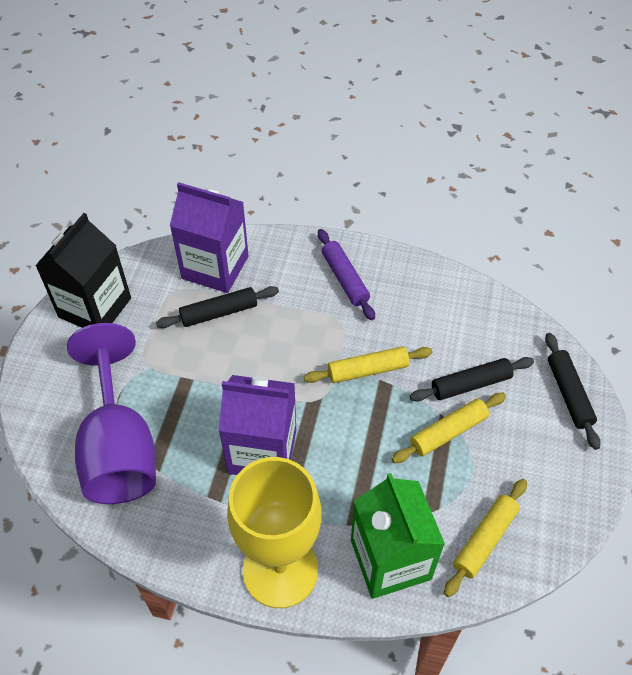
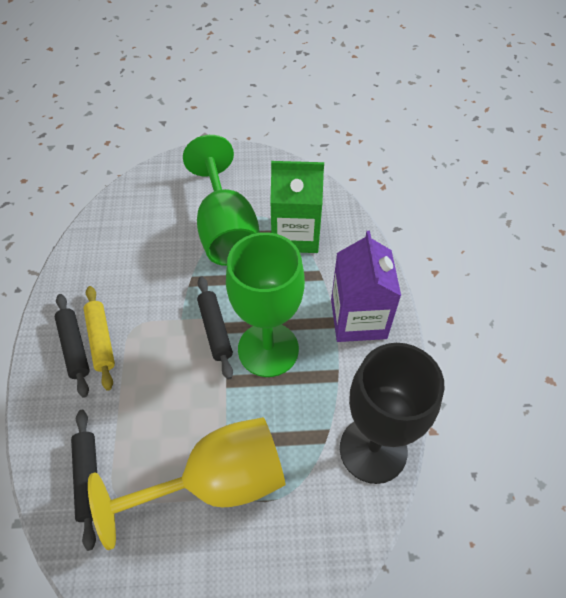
black carton: 1 -> 0
black goblet: 0 -> 1
green goblet: 0 -> 2
purple carton: 2 -> 1
purple goblet: 1 -> 0
purple rolling pin: 1 -> 0
yellow rolling pin: 3 -> 1

